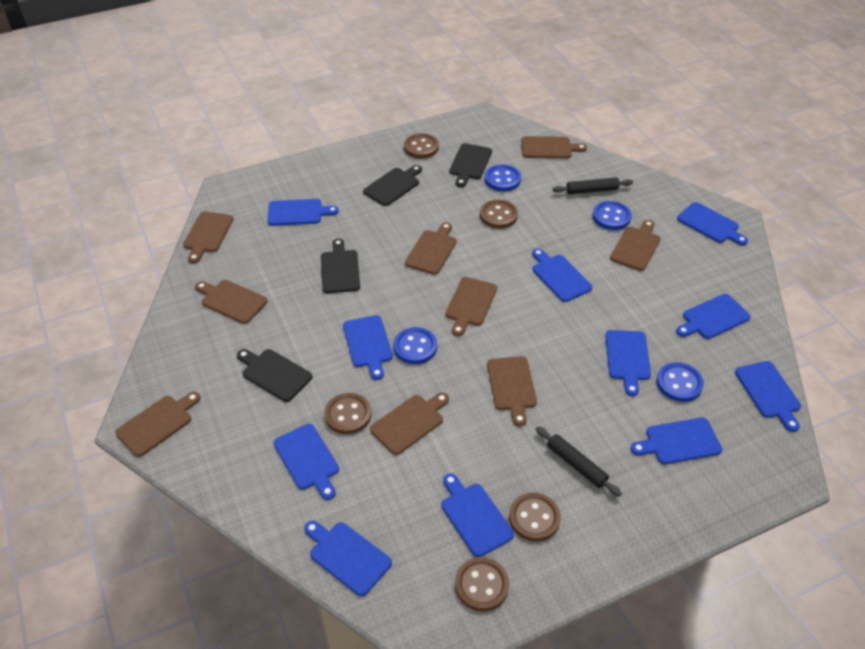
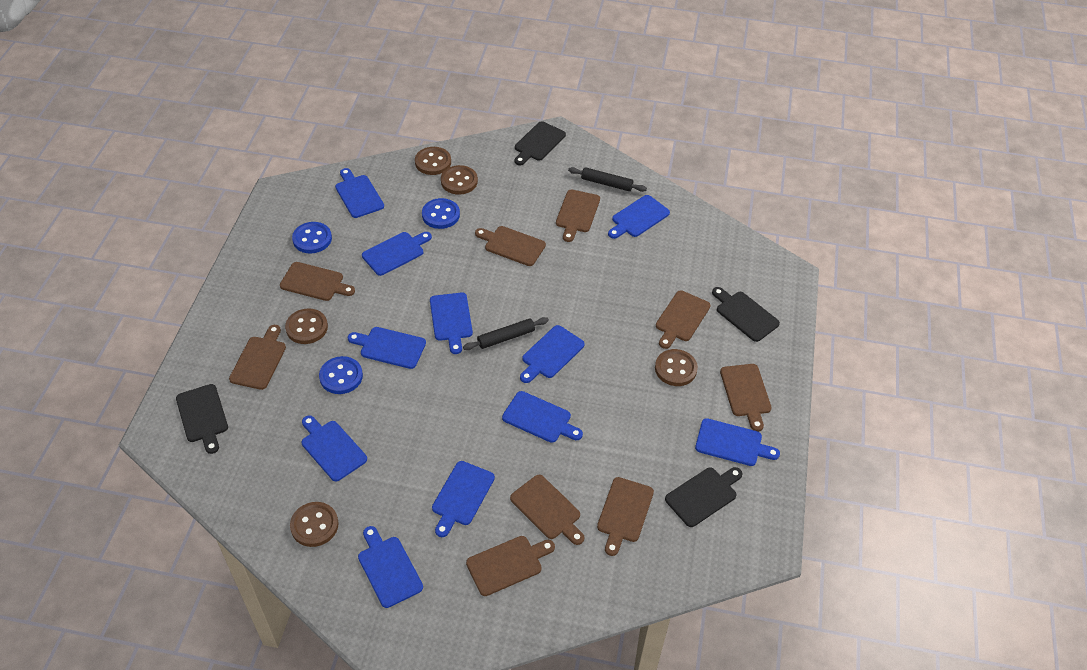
blue button: 4 -> 3

